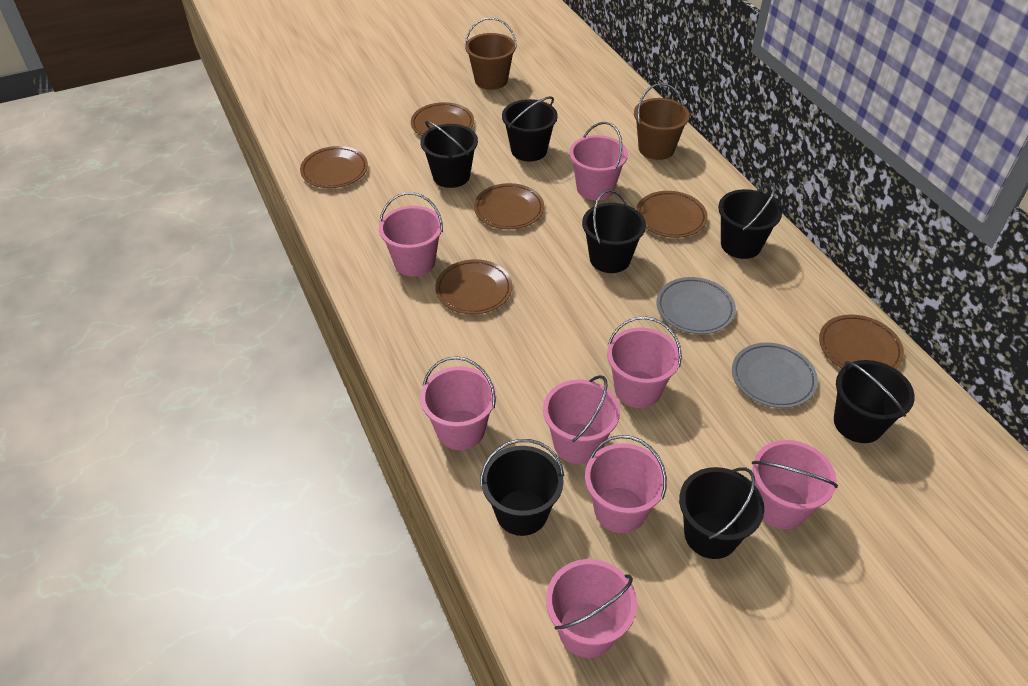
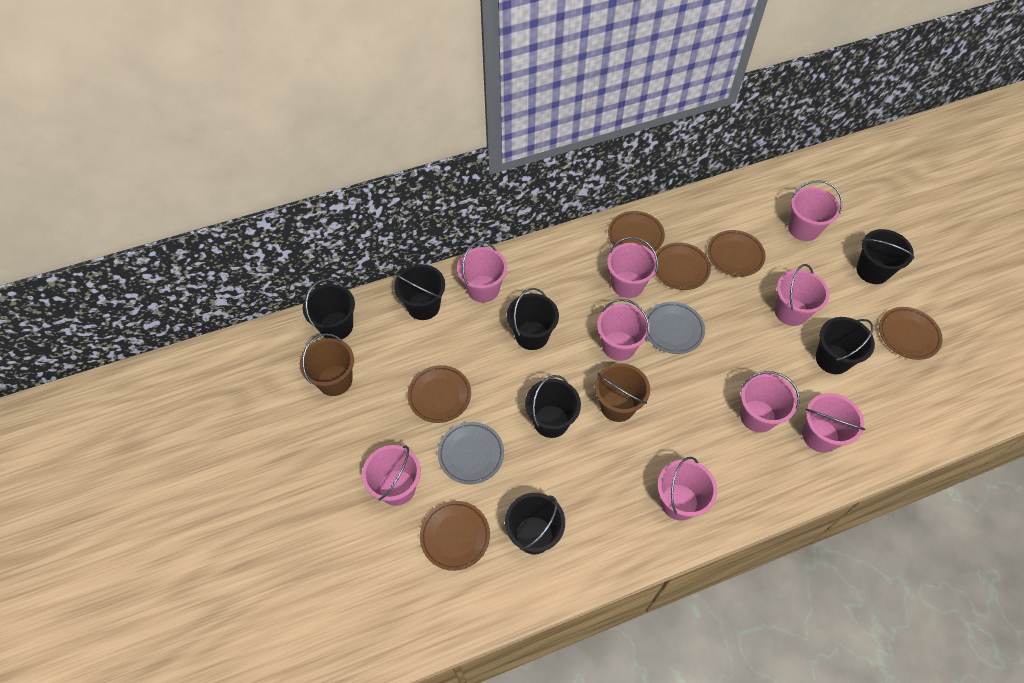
pink bucket: 8 -> 9

